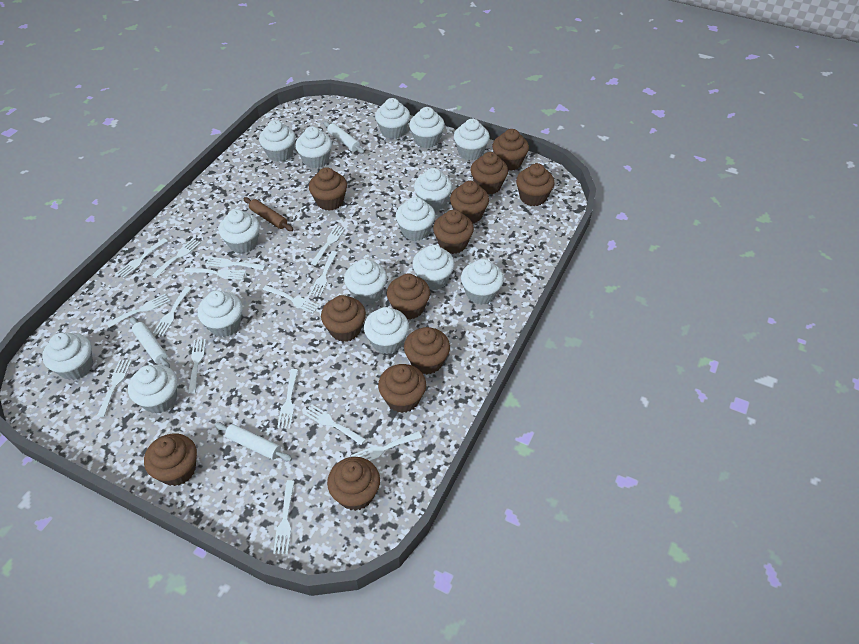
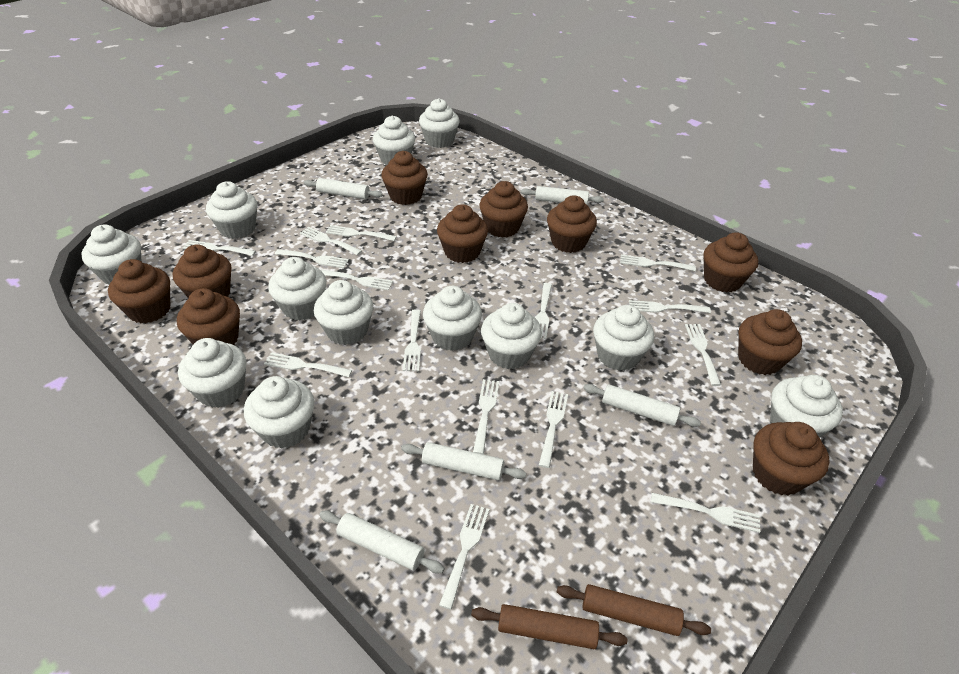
brown cupcake: 12 -> 10
brown rolling pin: 1 -> 2
white cupcake: 15 -> 12
white rolling pin: 3 -> 5

